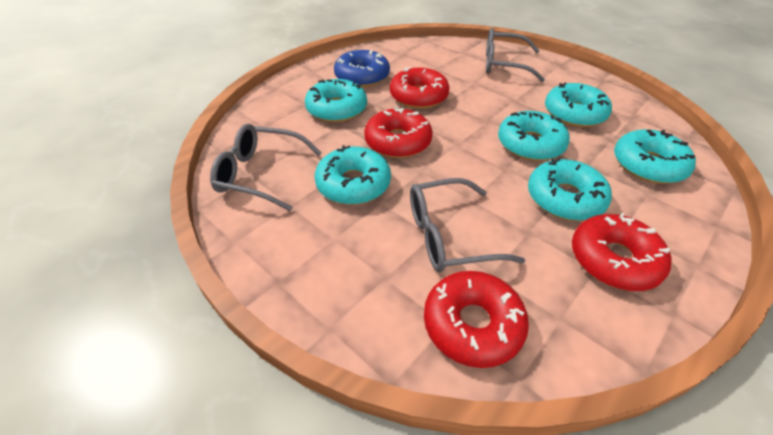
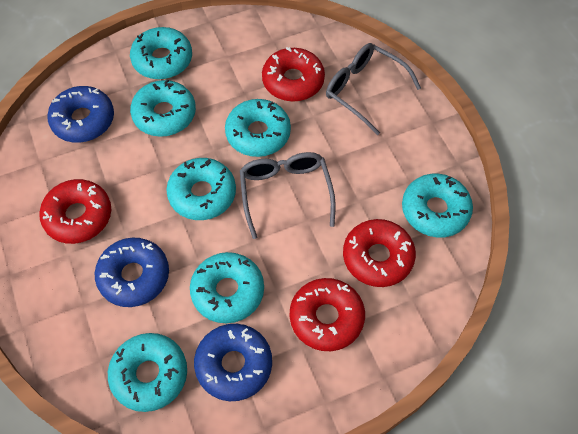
blue donut: 1 -> 3
grey glasses: 3 -> 2
turquoise donut: 6 -> 7

